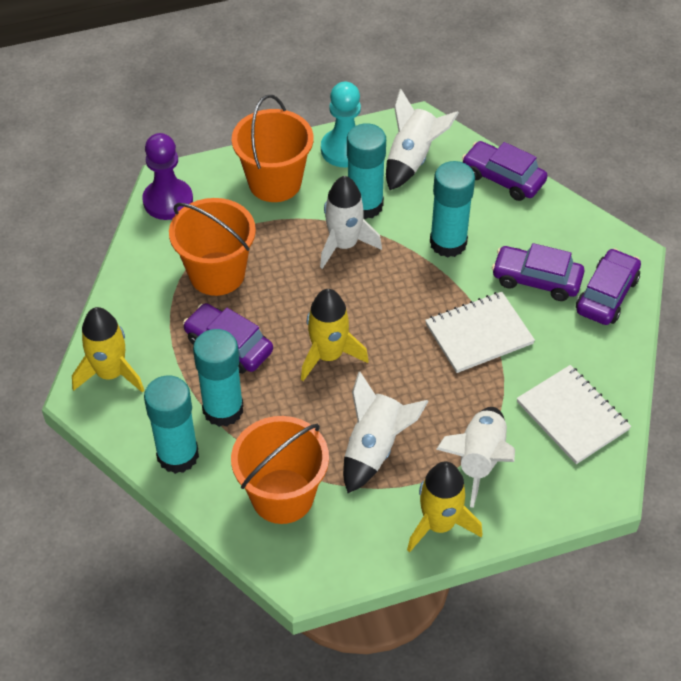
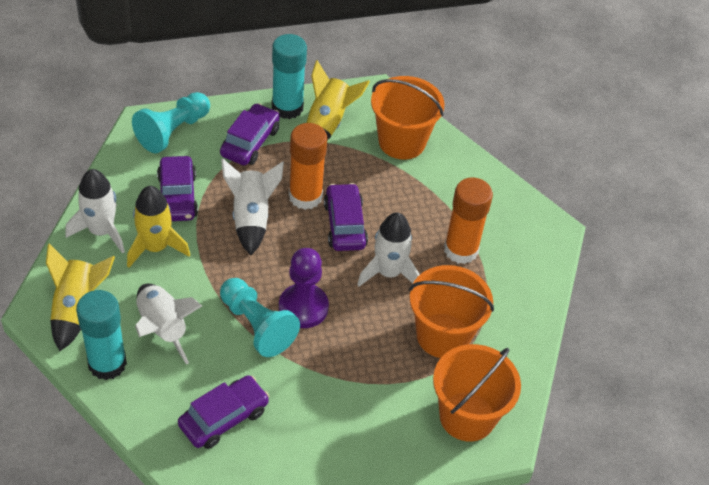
orange glue stick: 0 -> 2
turquoise glue stick: 4 -> 2
turquoise pawn: 1 -> 2
white notebook: 2 -> 0

